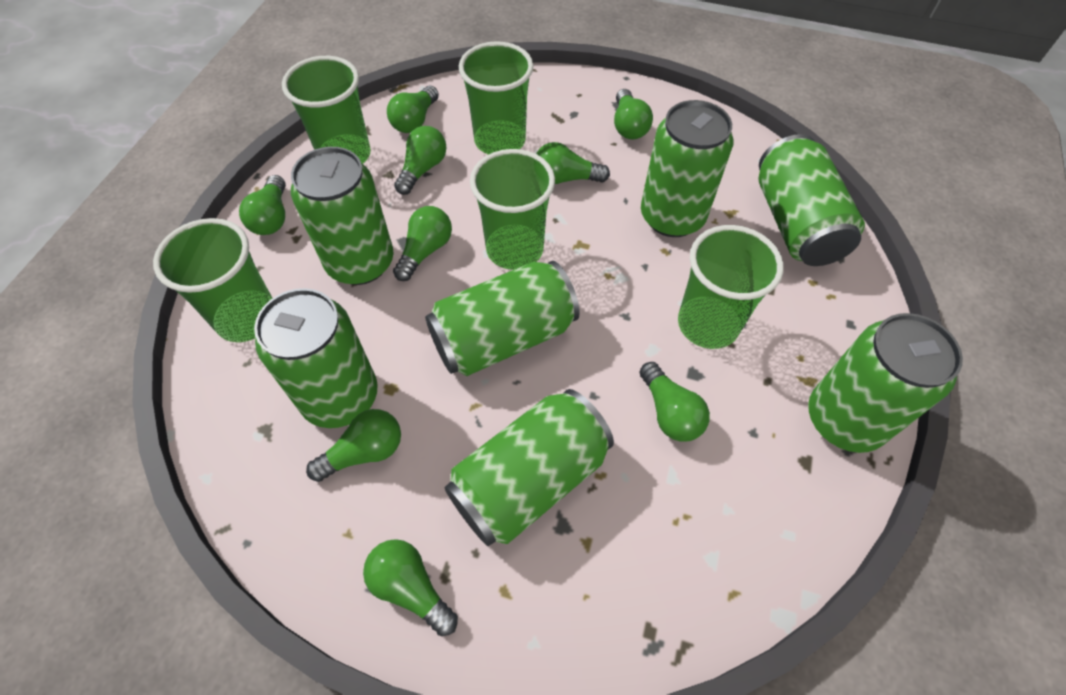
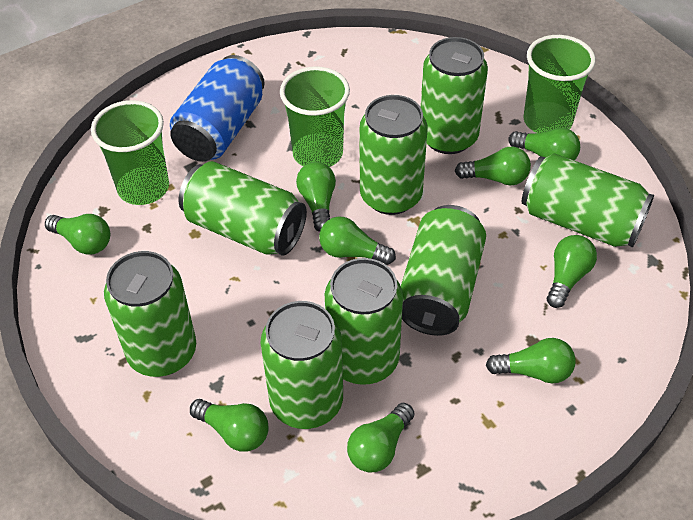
blue can: 0 -> 1
green can: 7 -> 8
green cup: 5 -> 3

